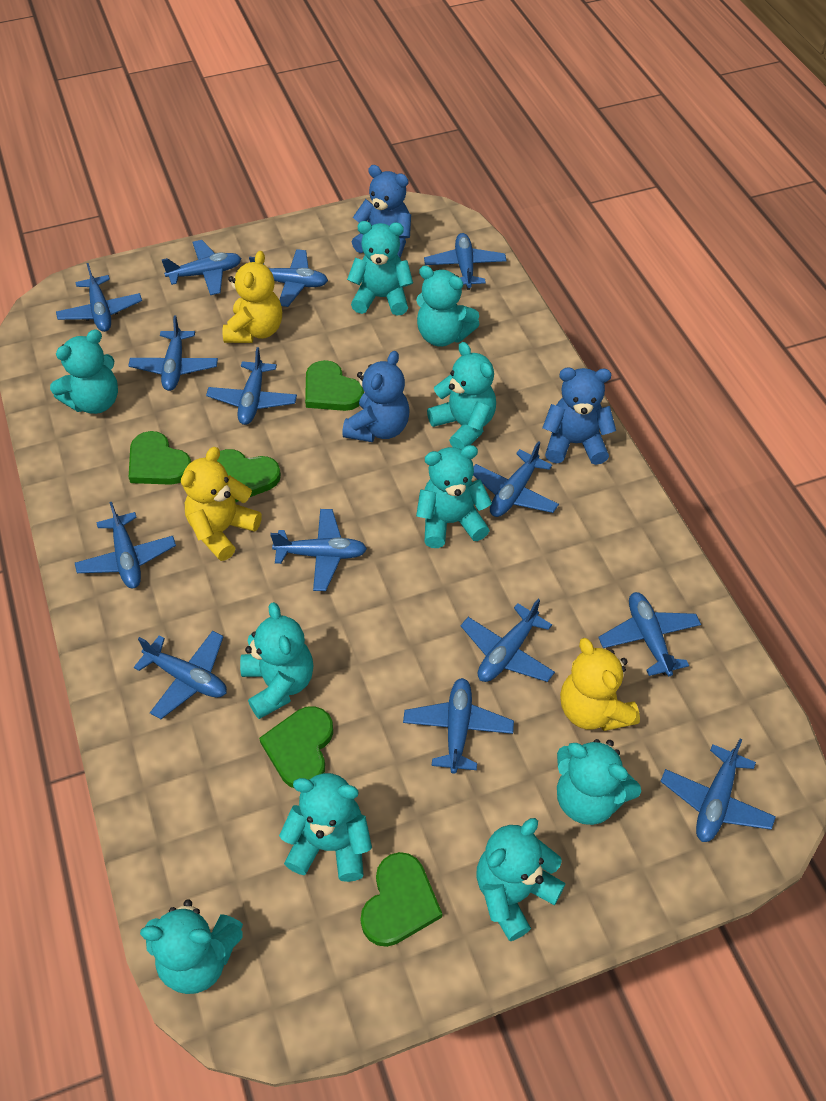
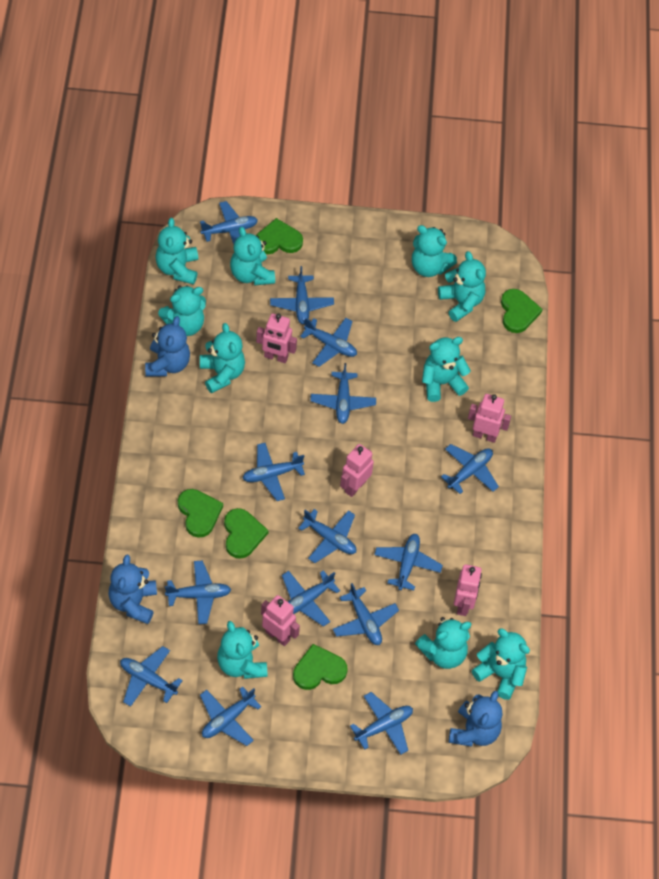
pink robot: 0 -> 5
yellow teddy bear: 3 -> 0

